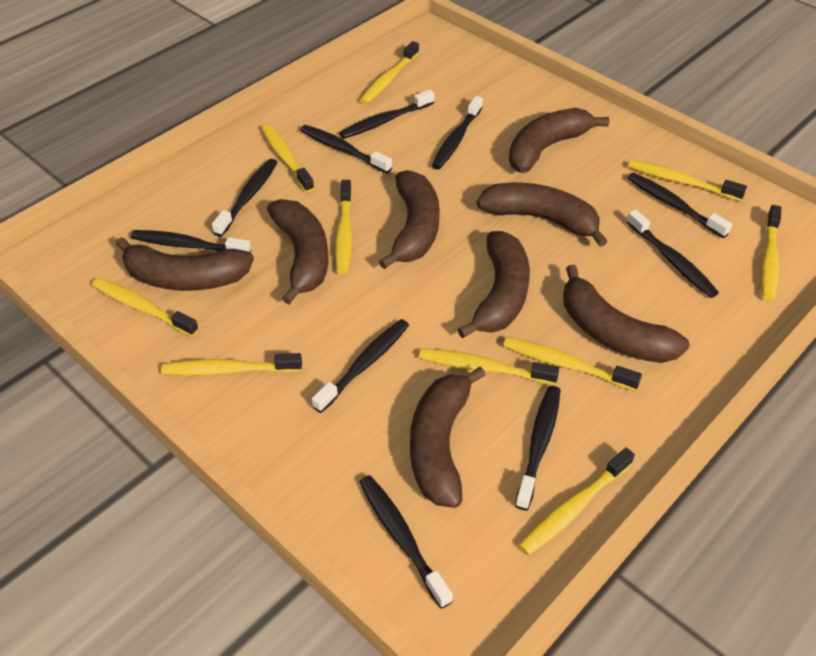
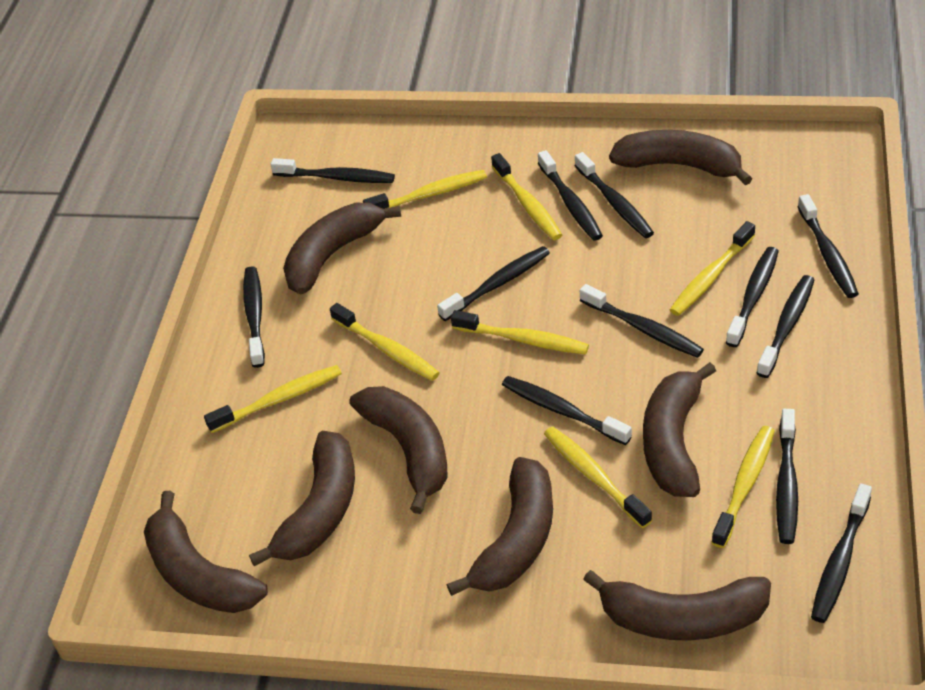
black toothbrush: 10 -> 12
yellow toothbrush: 10 -> 8

